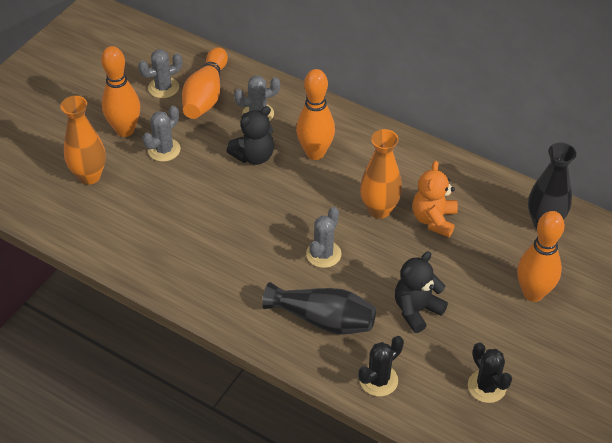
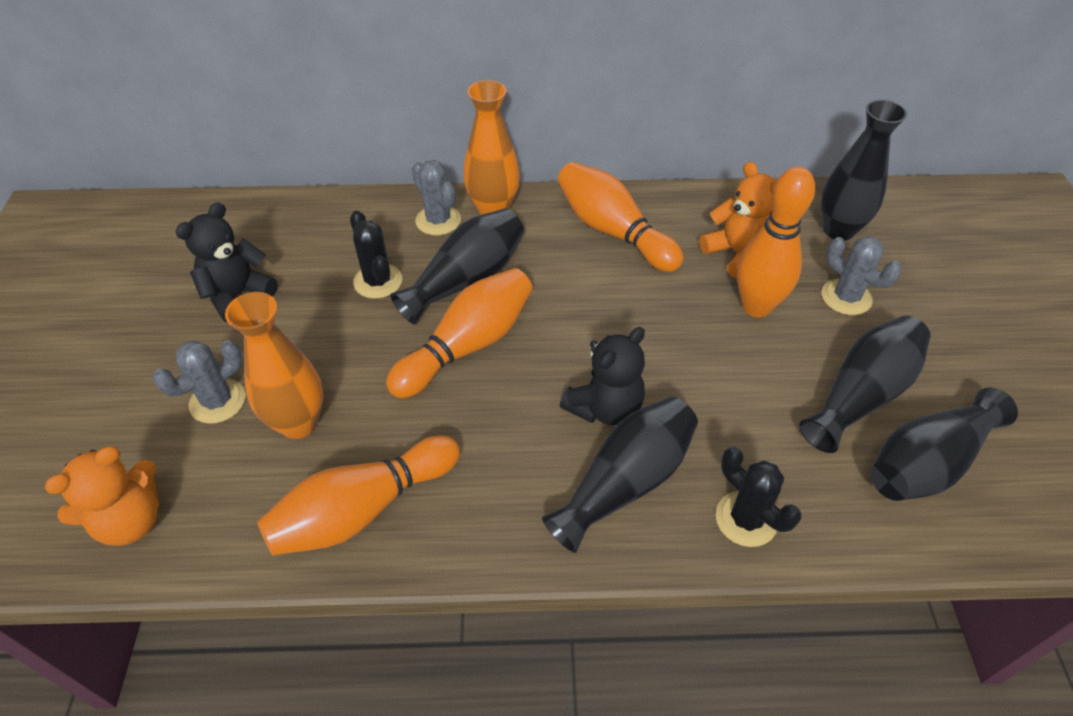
black vase: 2 -> 5
grey cactus: 4 -> 3
orange teddy bear: 1 -> 2

